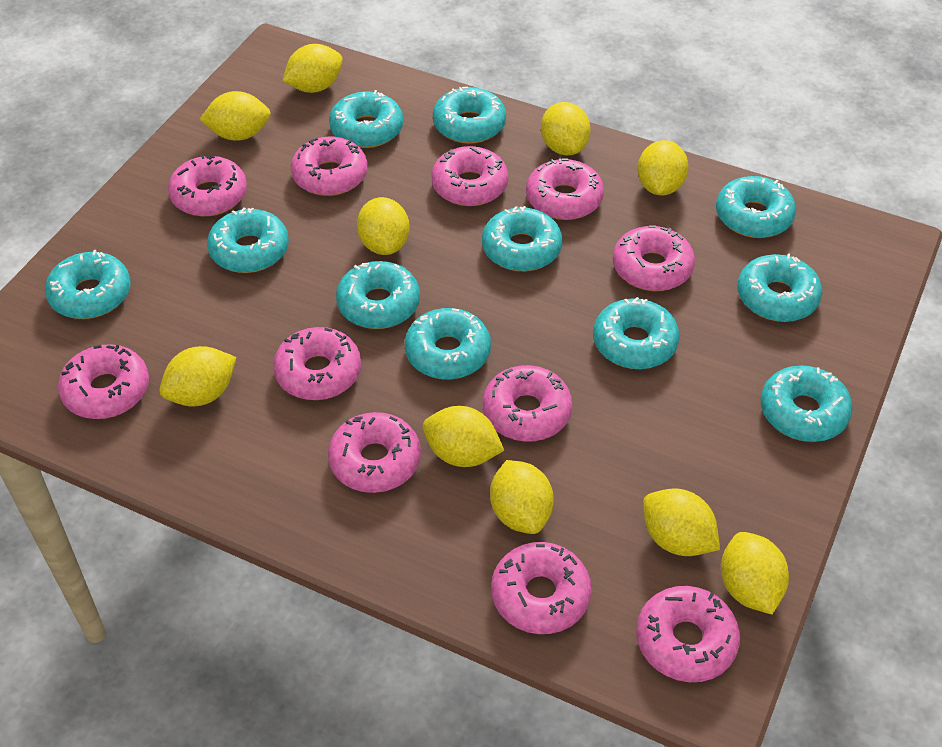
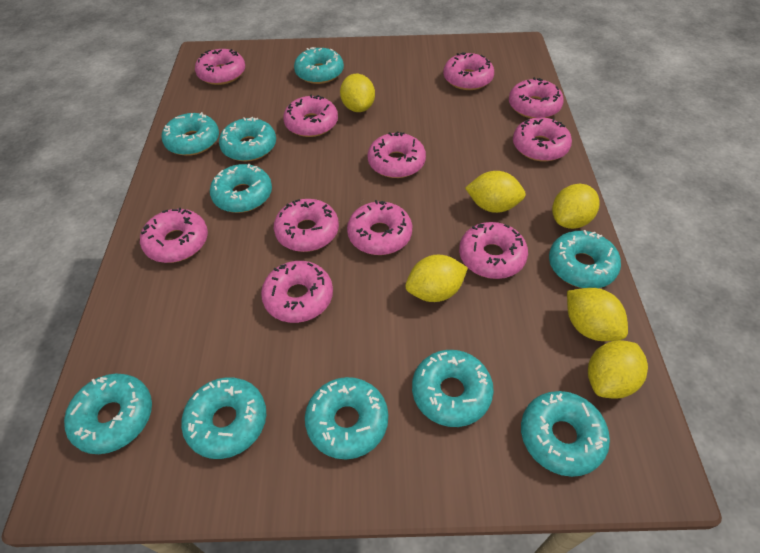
turquoise donut: 11 -> 10
yellow lemon: 10 -> 6

